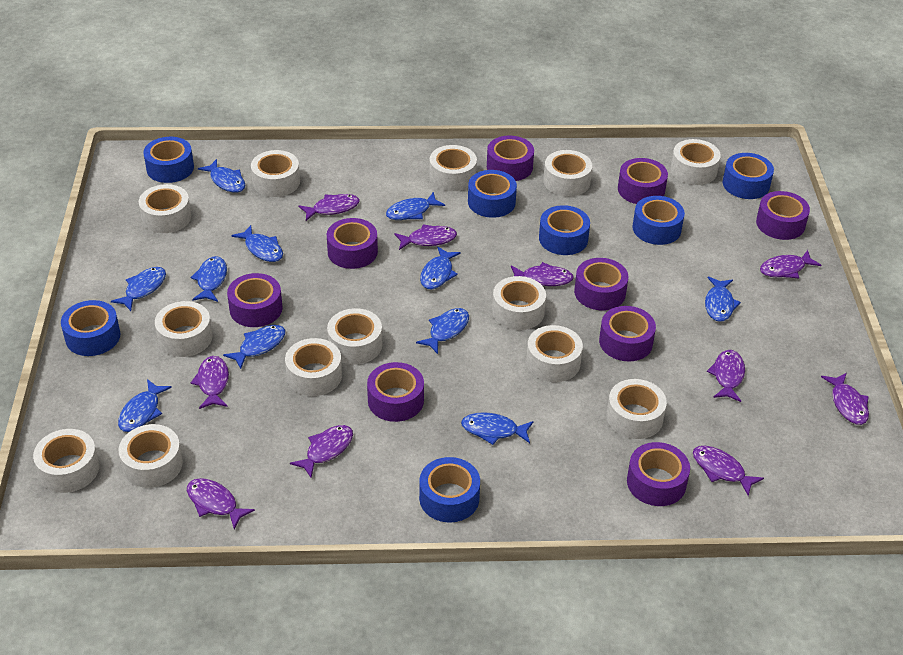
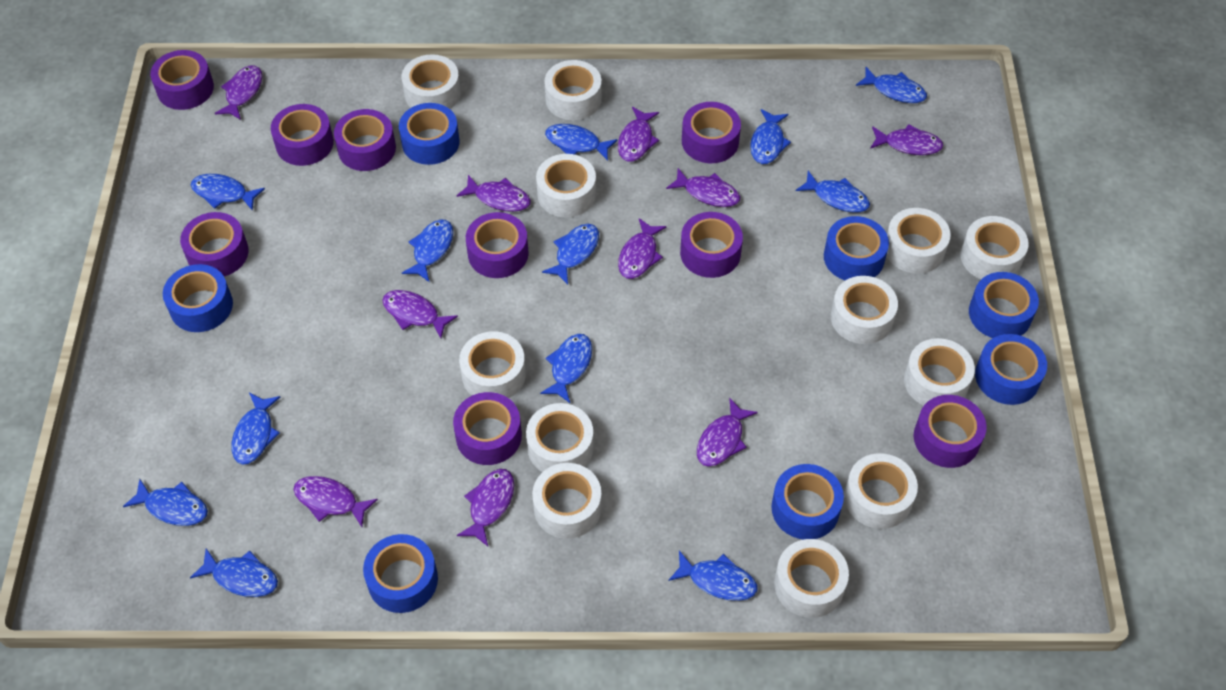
blue fish: 11 -> 12
white tape: 13 -> 12

